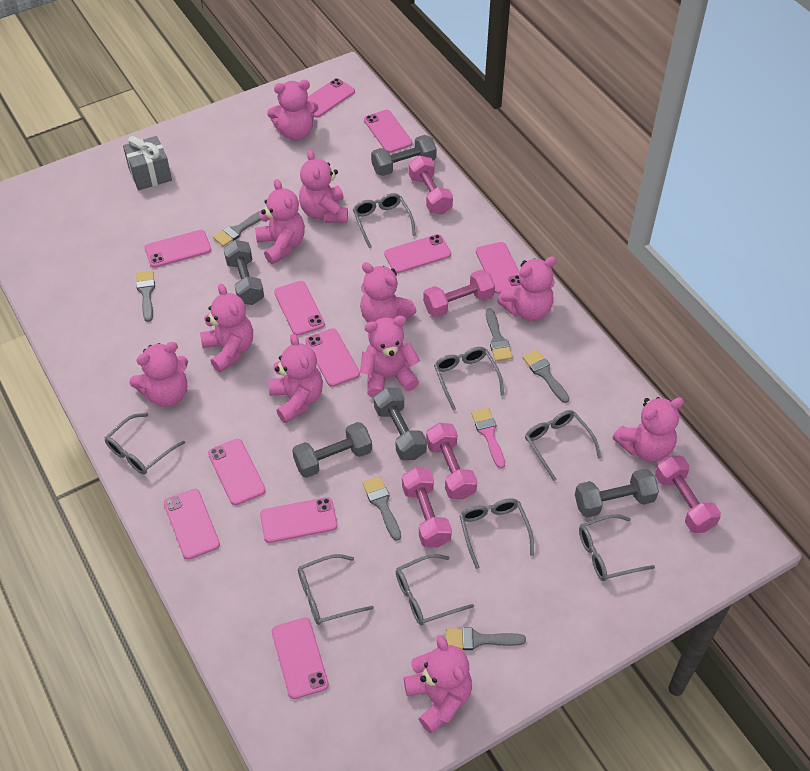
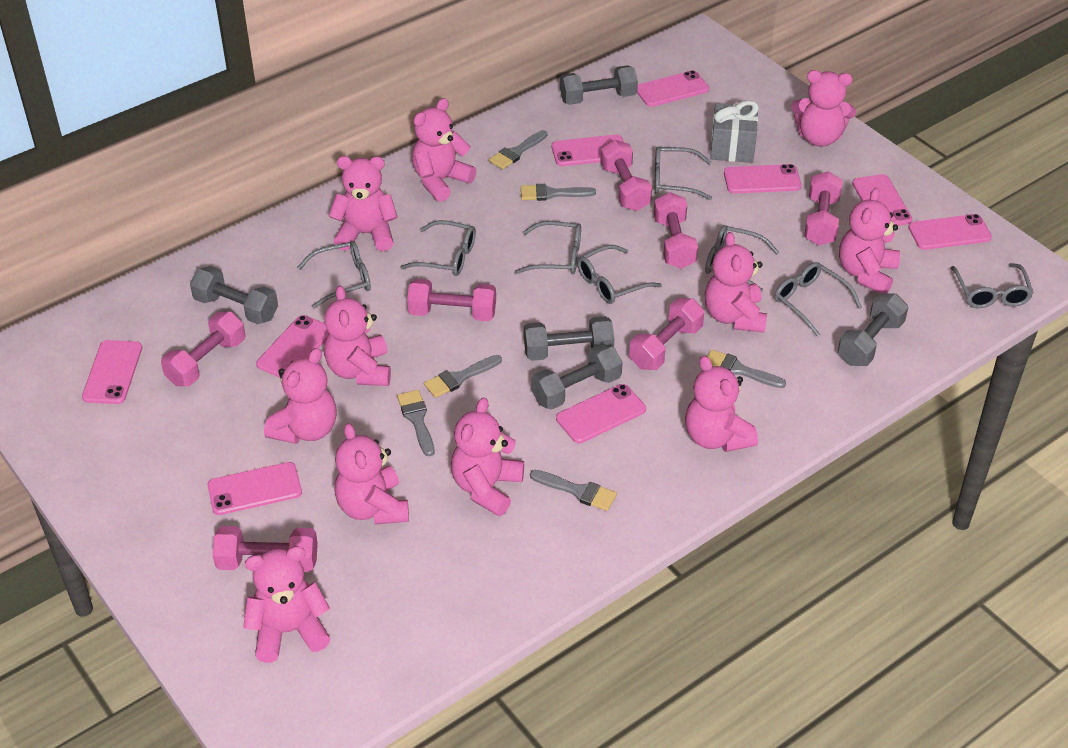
pink brush: 1 -> 0
pink dumbbell: 5 -> 7
pink phone: 11 -> 9

